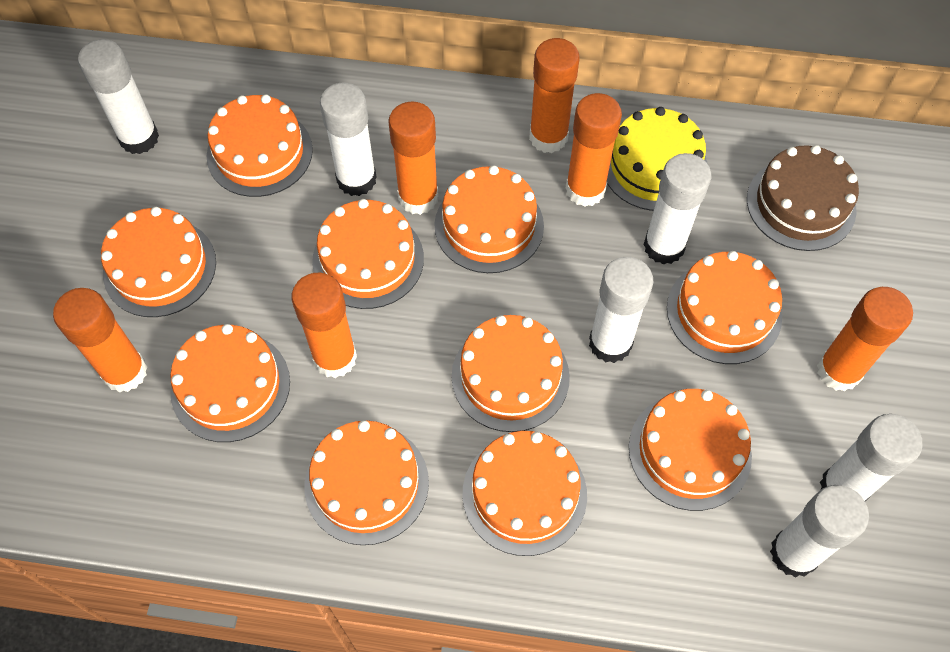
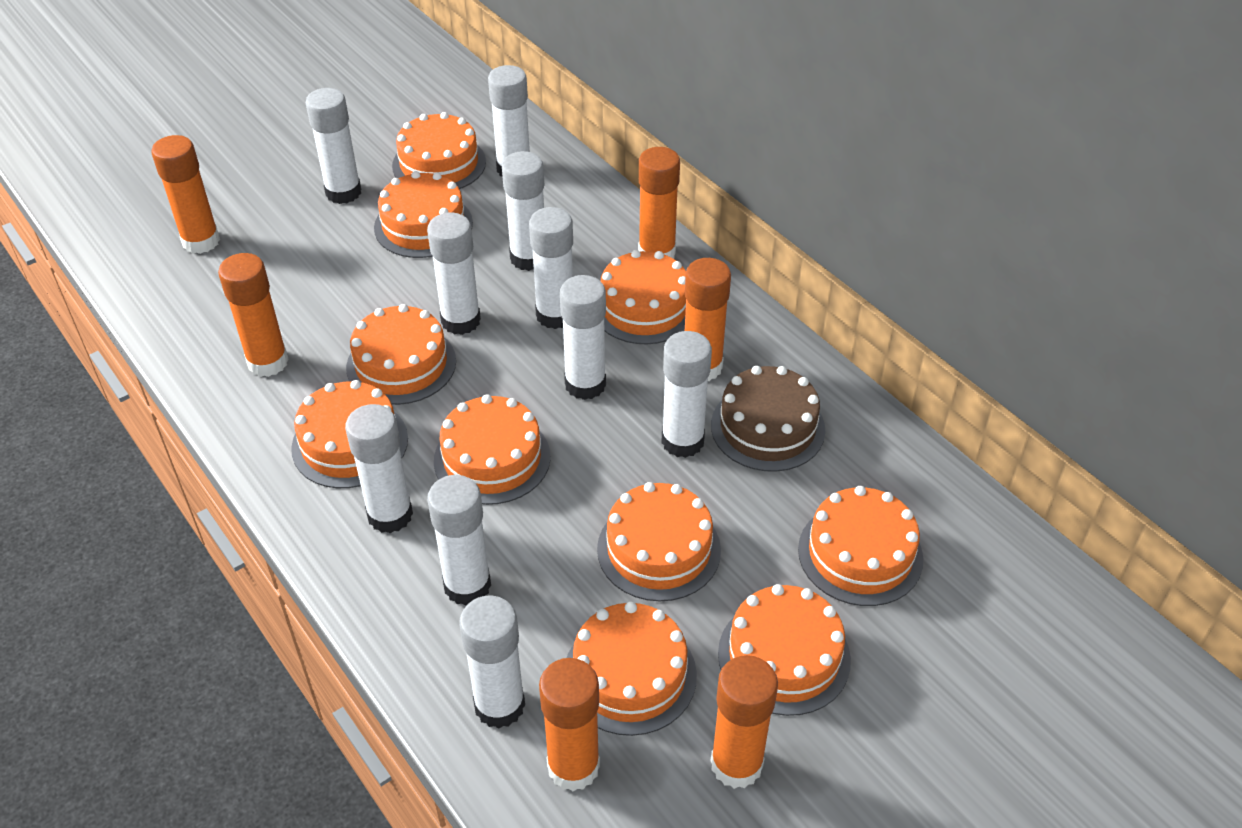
white glue stick: 6 -> 10
yellow cake: 1 -> 0

